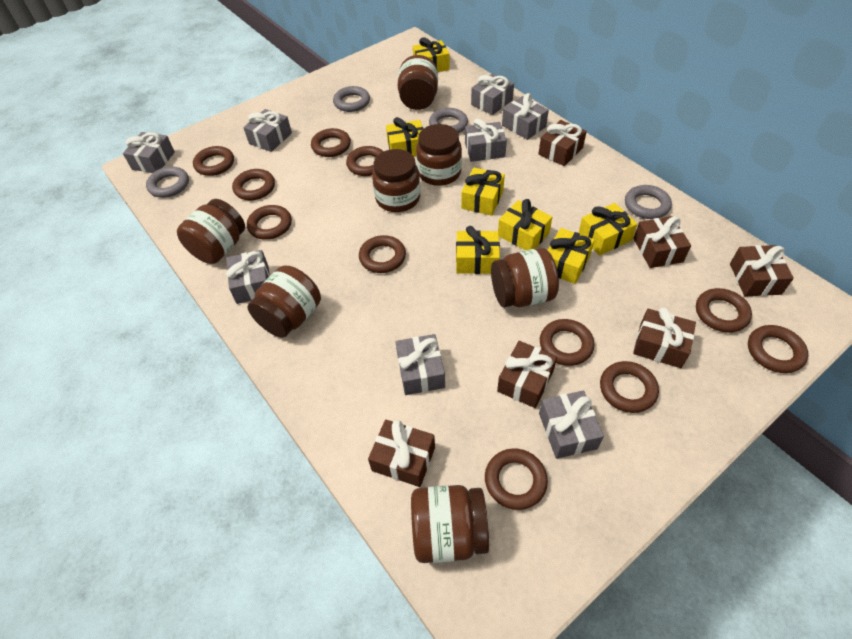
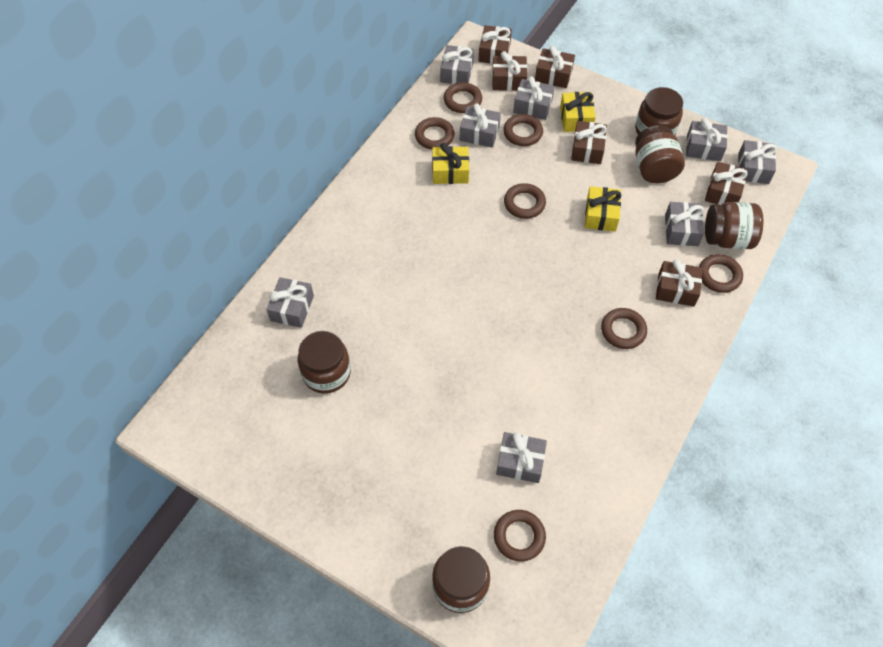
brown jar: 7 -> 5
brown ring: 11 -> 7
grey ring: 4 -> 0
yellow gift: 7 -> 3

